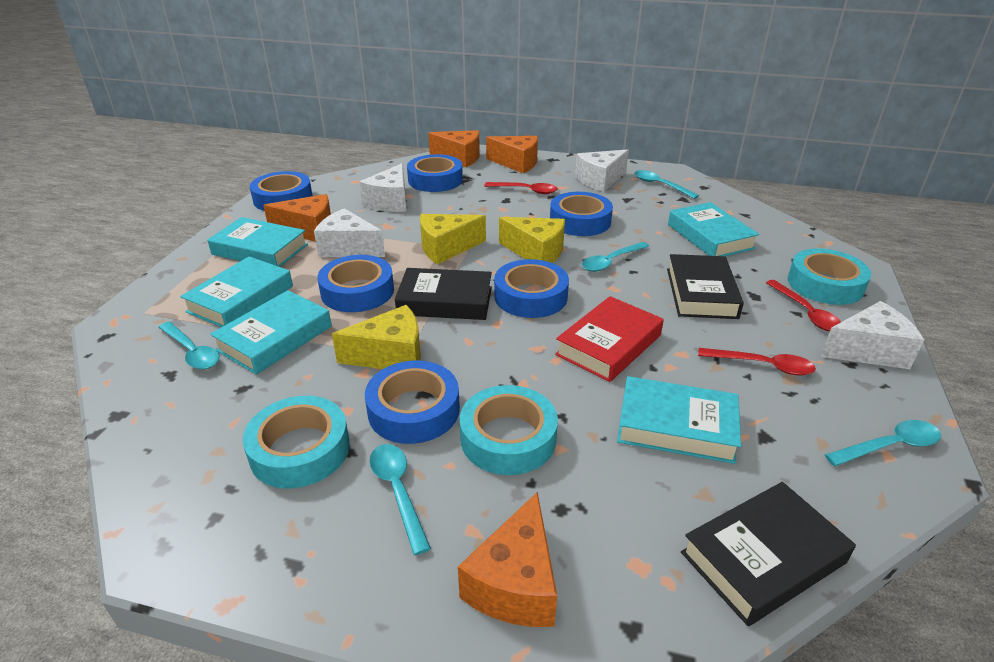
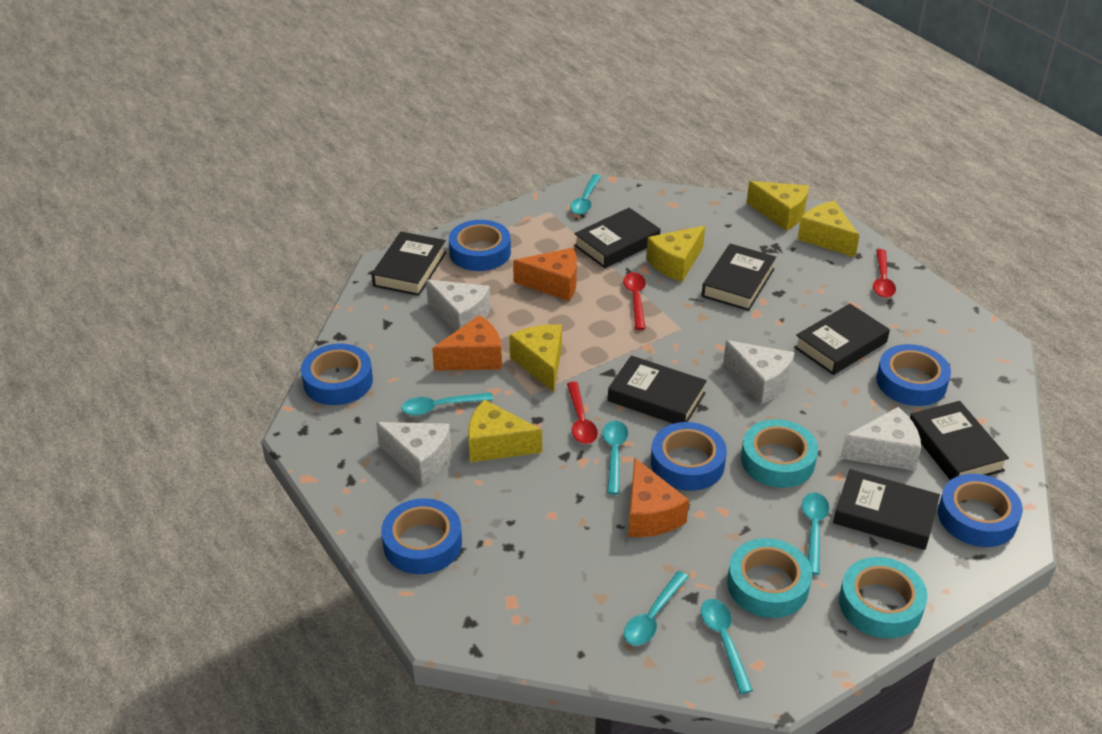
black book: 3 -> 7
orange cheese: 4 -> 3
red book: 1 -> 0
turquoise book: 5 -> 0
turquoise spoon: 5 -> 6
yellow cheese: 3 -> 5

